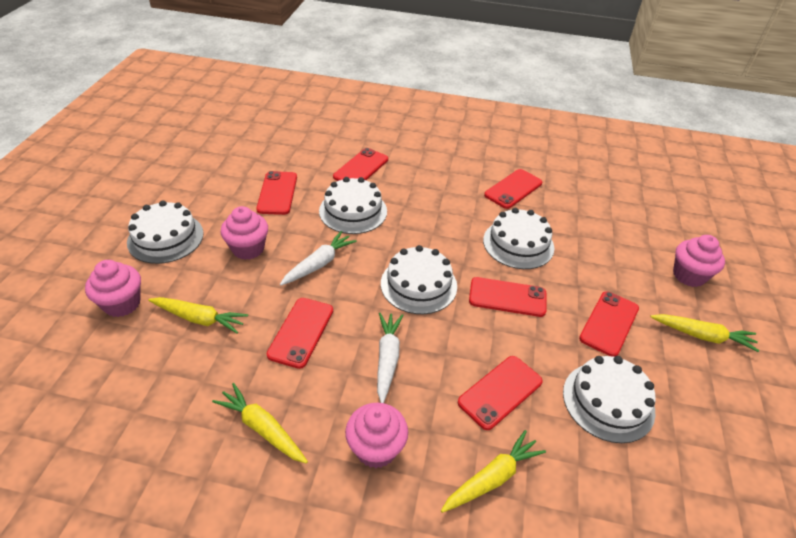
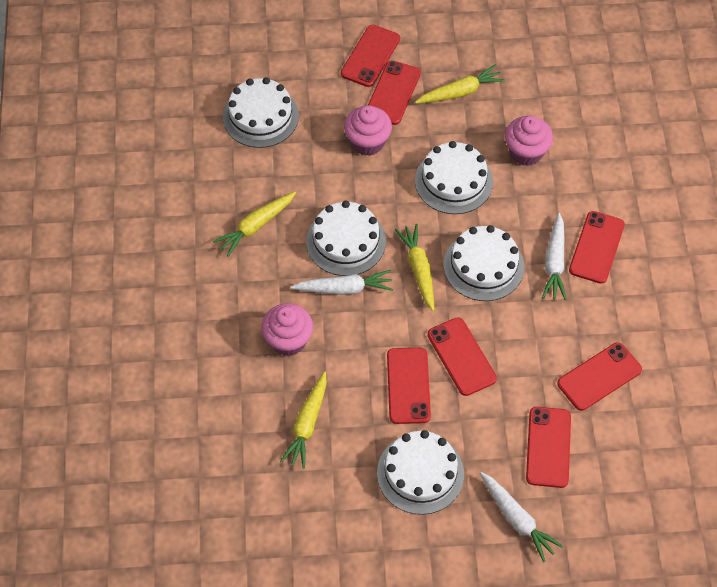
pink cupcake: 4 -> 3
white carrot: 2 -> 3

